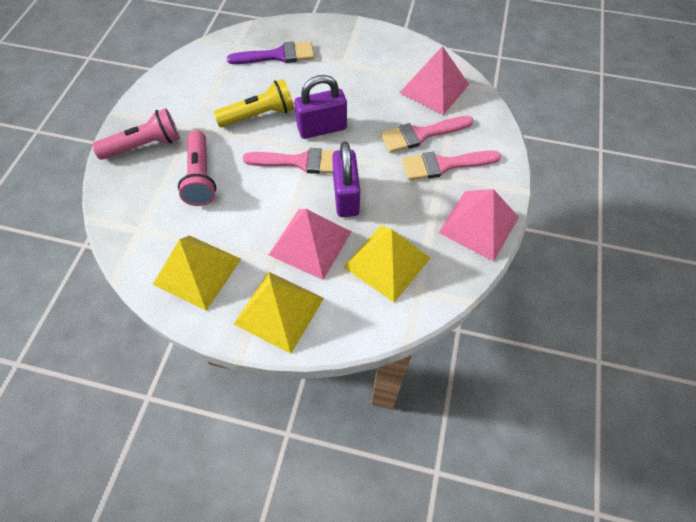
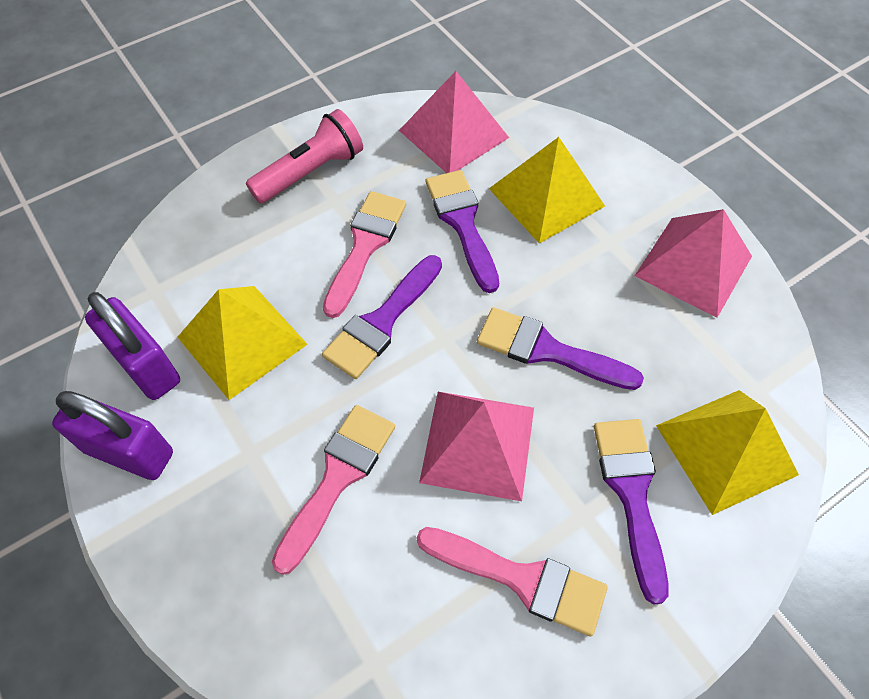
pink flashlight: 2 -> 1
purple brush: 1 -> 4
yellow flashlight: 1 -> 0

